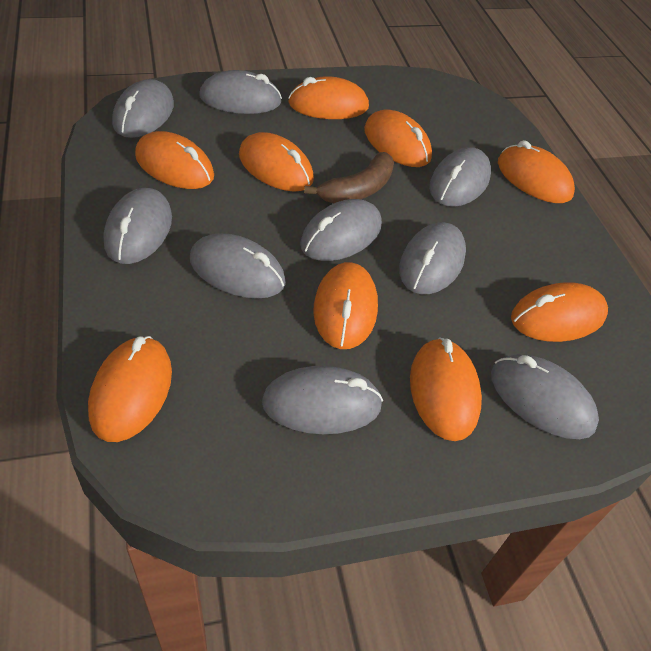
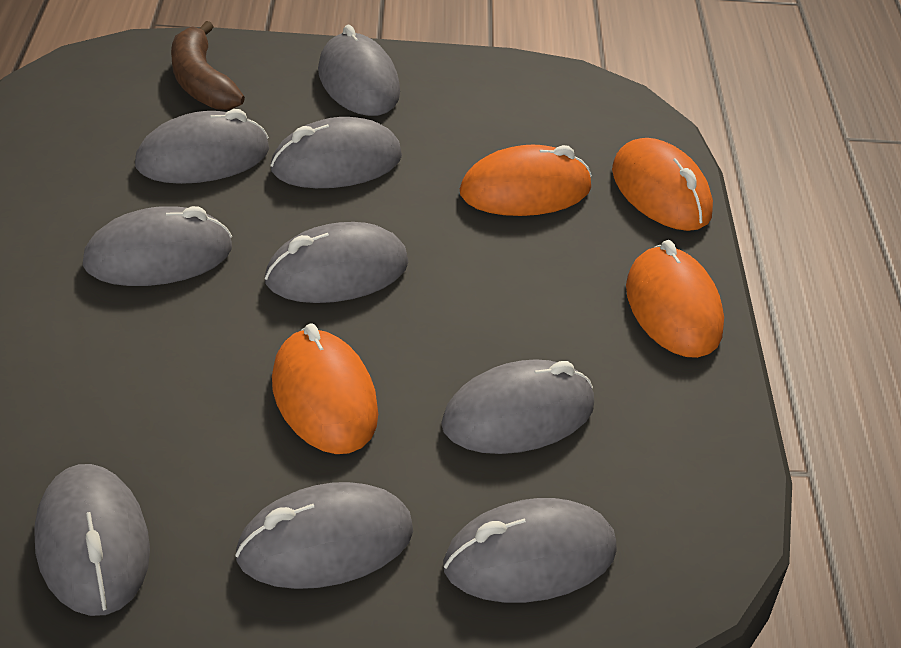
orange mouse: 9 -> 4

